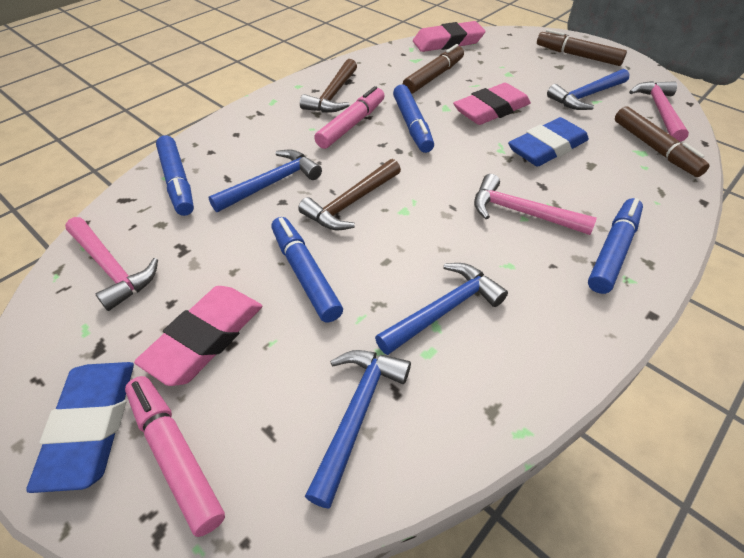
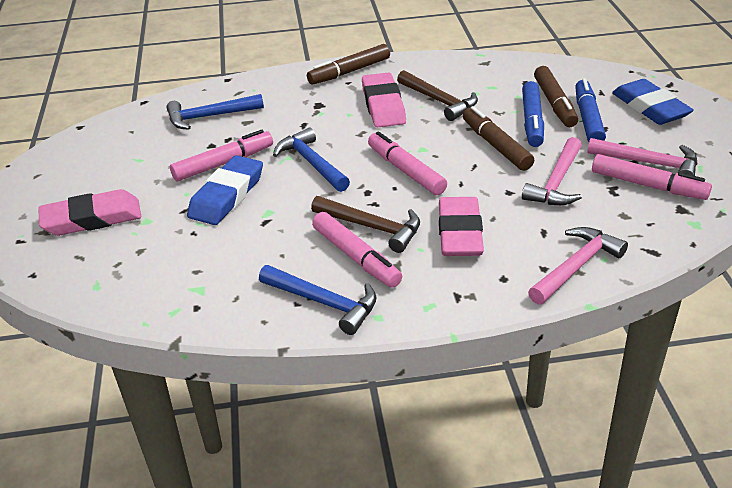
blue hammer: 4 -> 3
blue marker: 4 -> 2
pink marker: 2 -> 4

